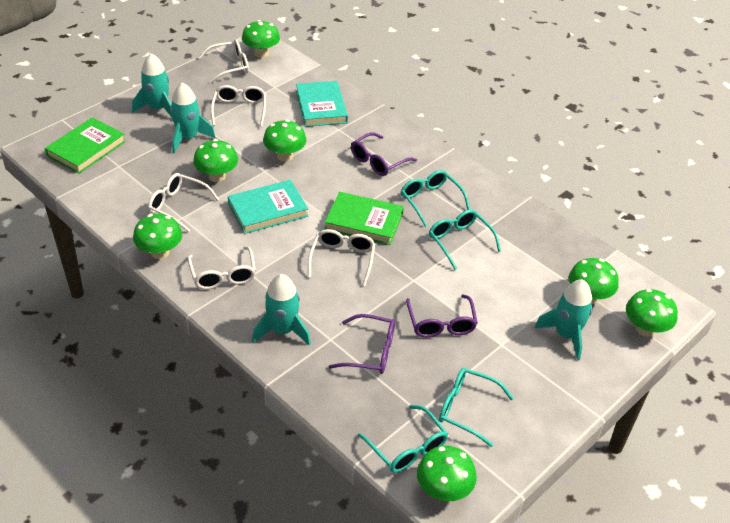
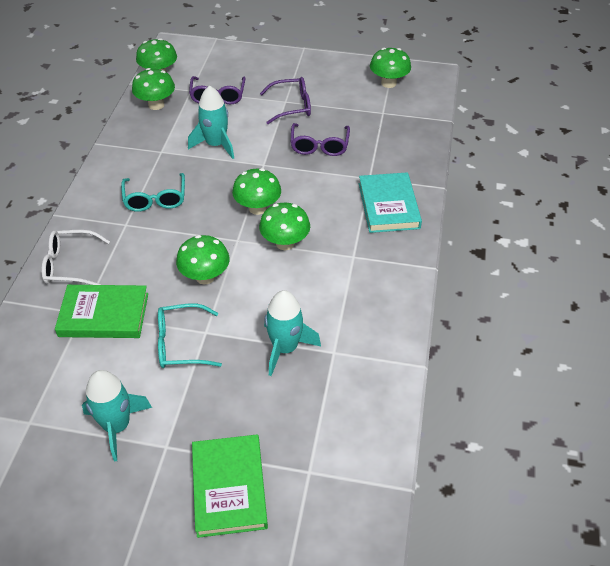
green mushroom: 7 -> 6
turquoise book: 2 -> 1
turquoise glasses: 4 -> 2
turquoise rocket: 4 -> 3
white glasses: 5 -> 1

